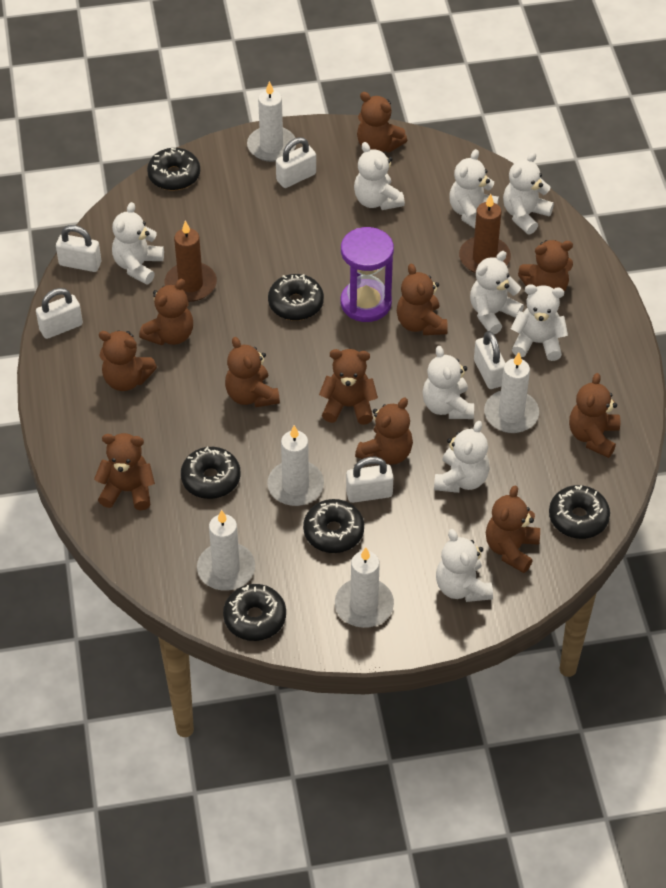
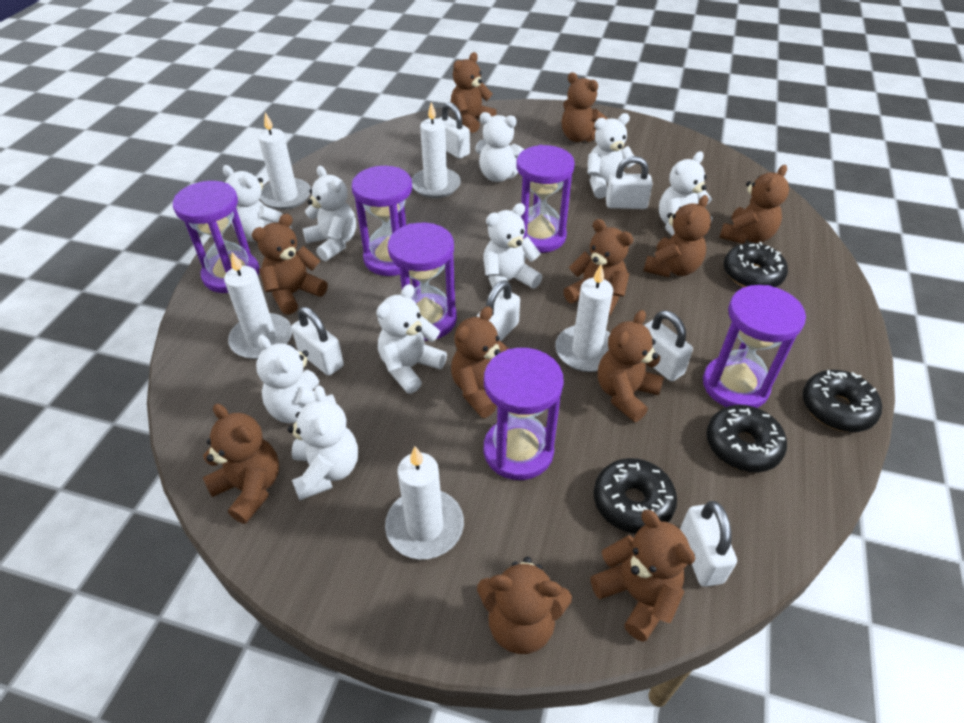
black donut: 6 -> 4
brown candle: 2 -> 0
purple hourglass: 1 -> 6
white padlock: 5 -> 6

